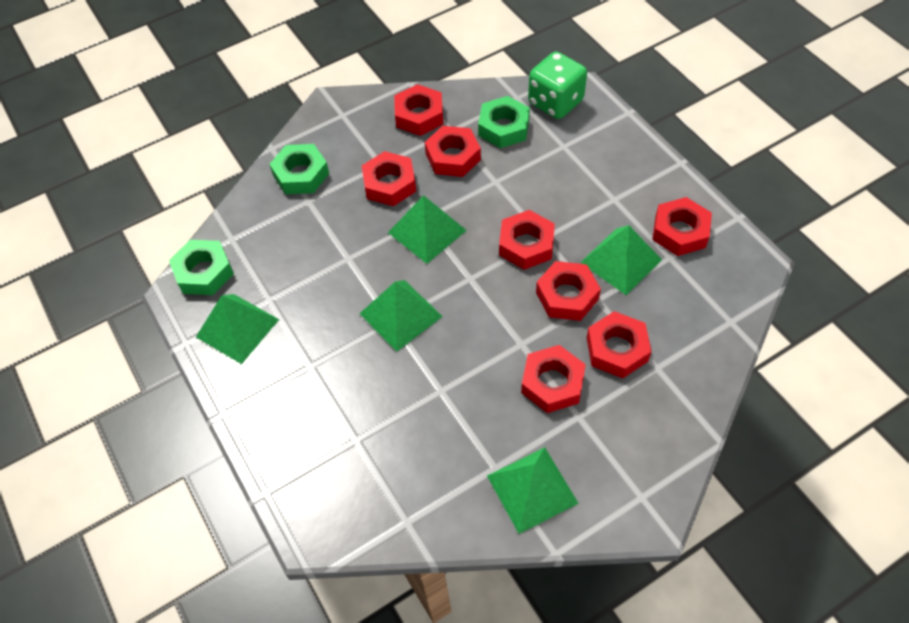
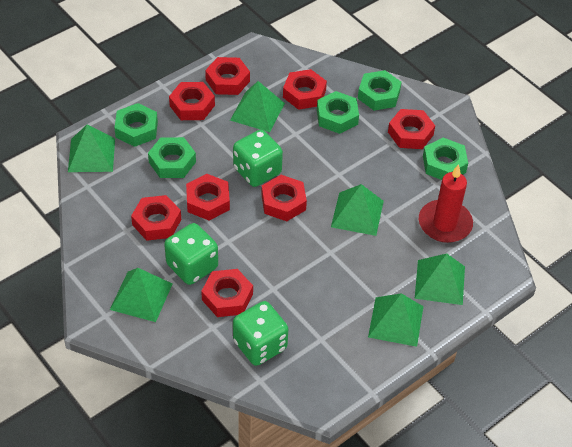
green dice: 1 -> 3
green nut: 3 -> 5
green pyramid: 5 -> 6
red candle: 0 -> 1

